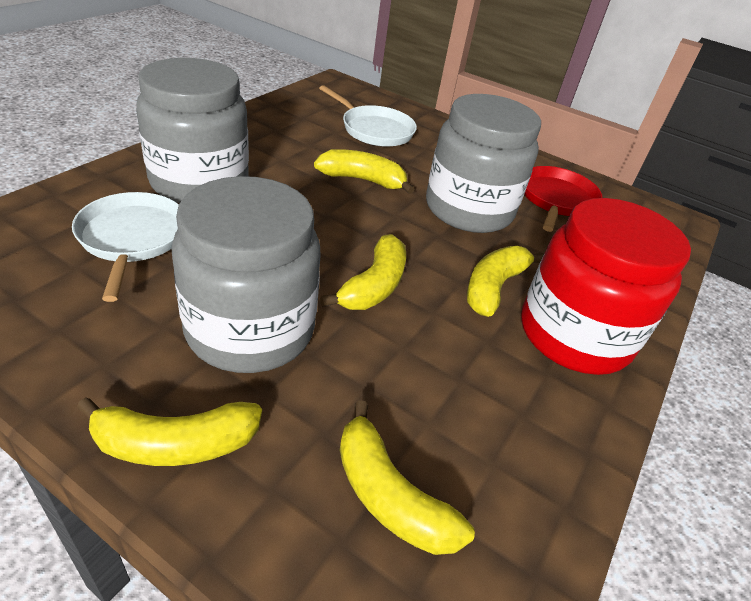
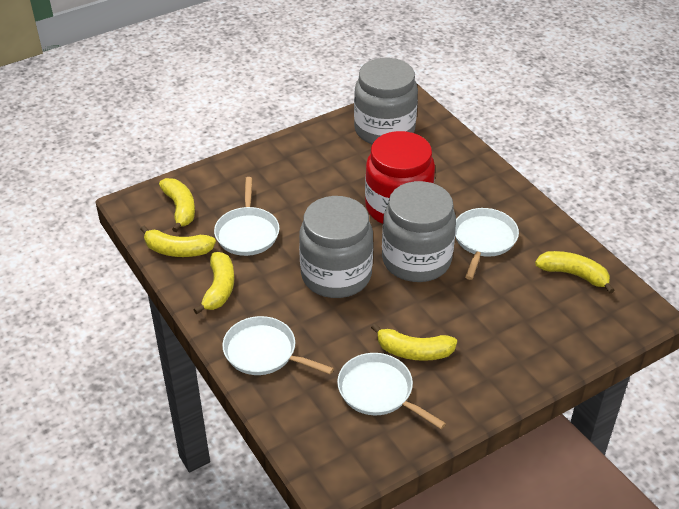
red pan: 1 -> 0
white pan: 2 -> 4

